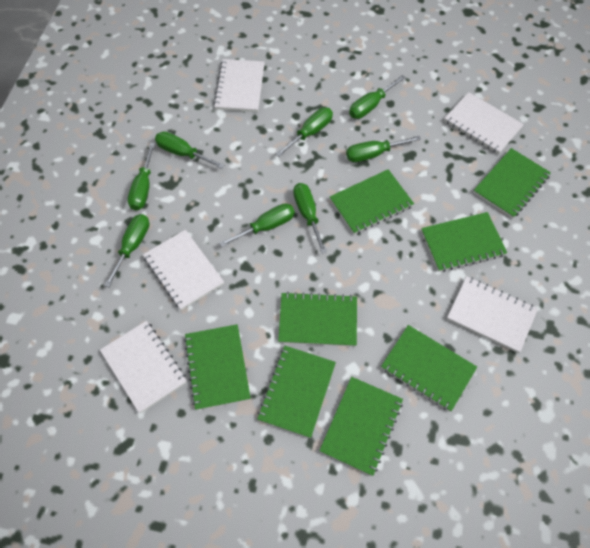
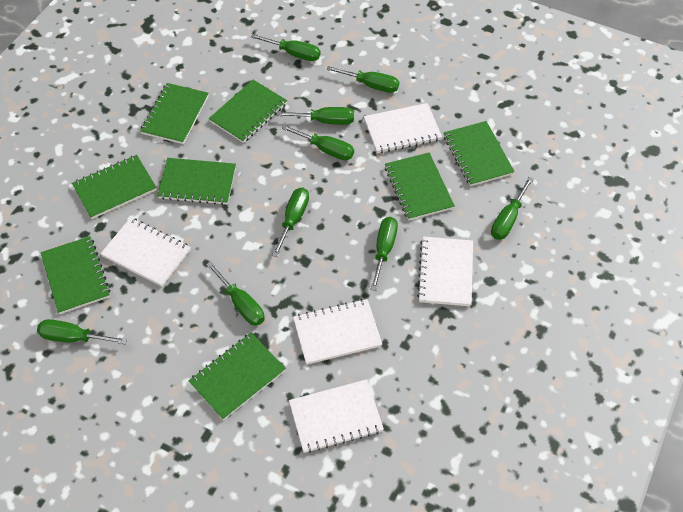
green screwdriver: 8 -> 9

